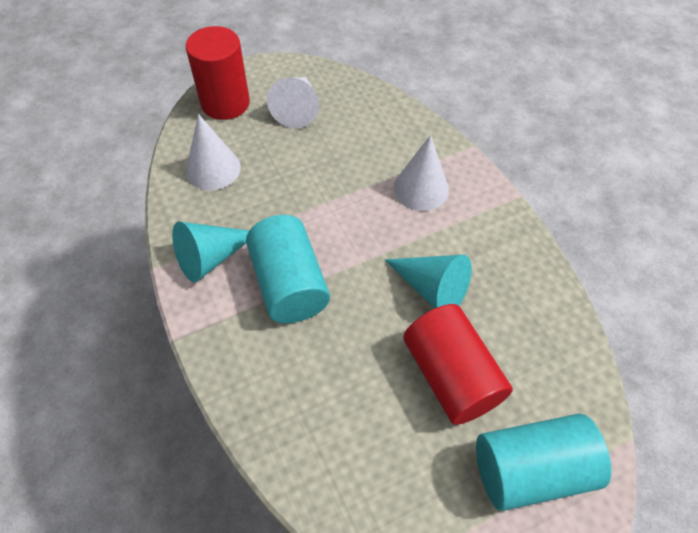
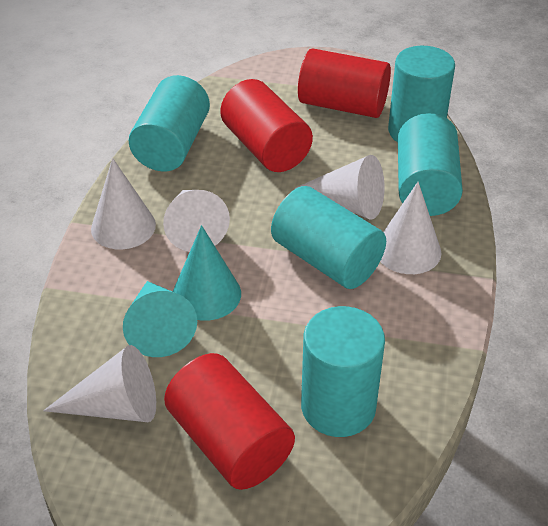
red cylinder: 2 -> 3
turquoise cylinder: 2 -> 5
white cone: 3 -> 5

